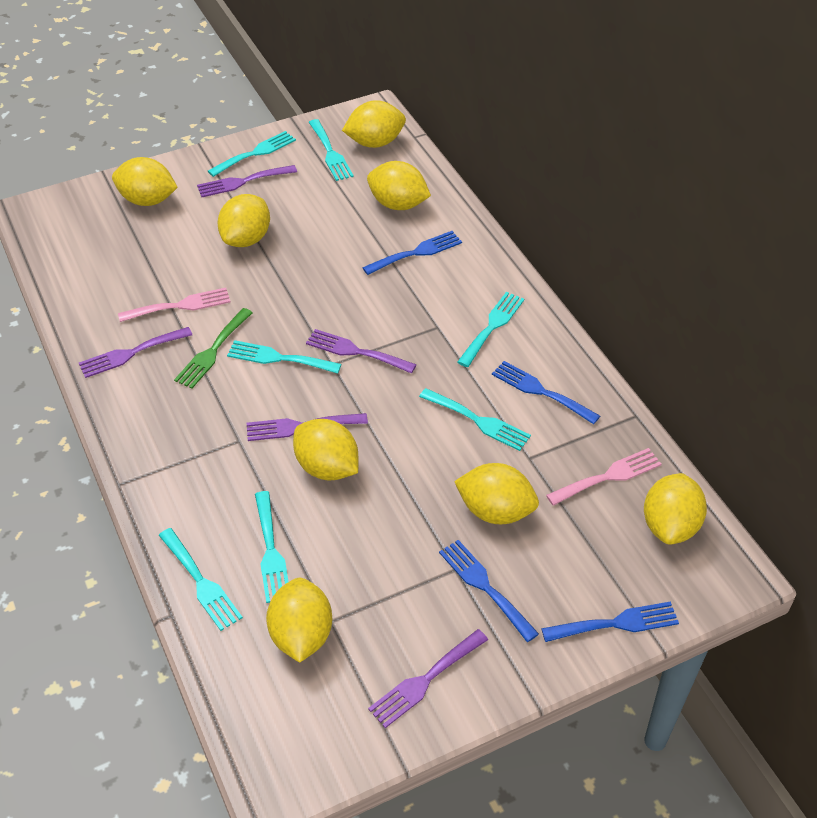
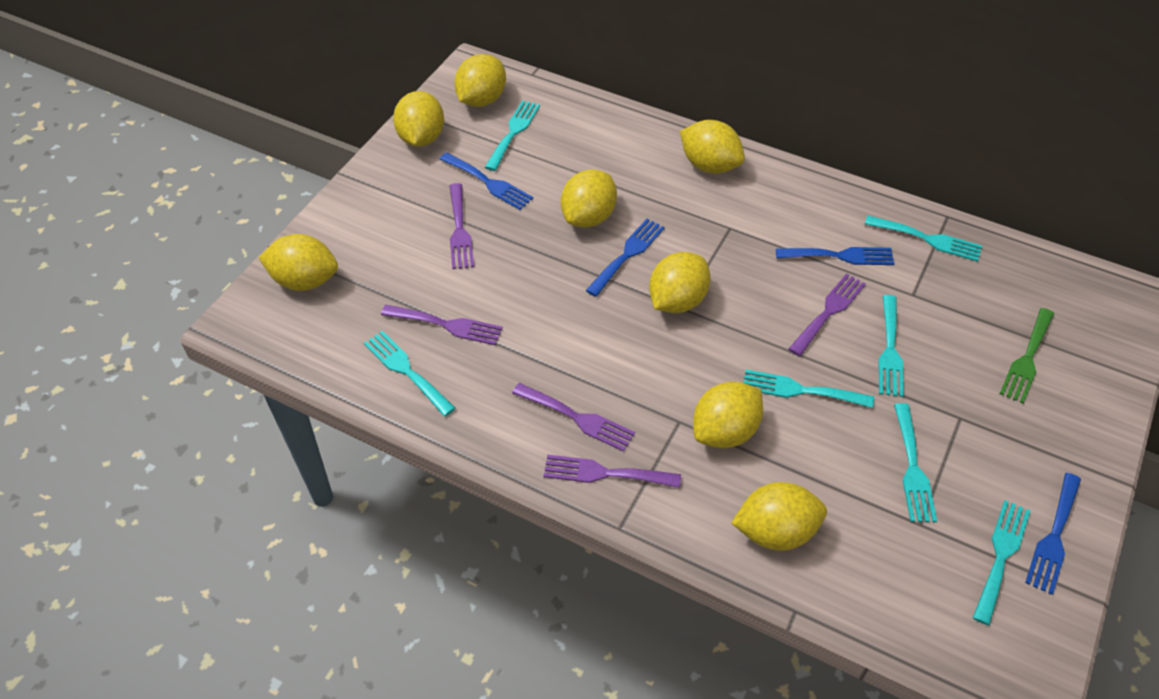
pink fork: 2 -> 0

